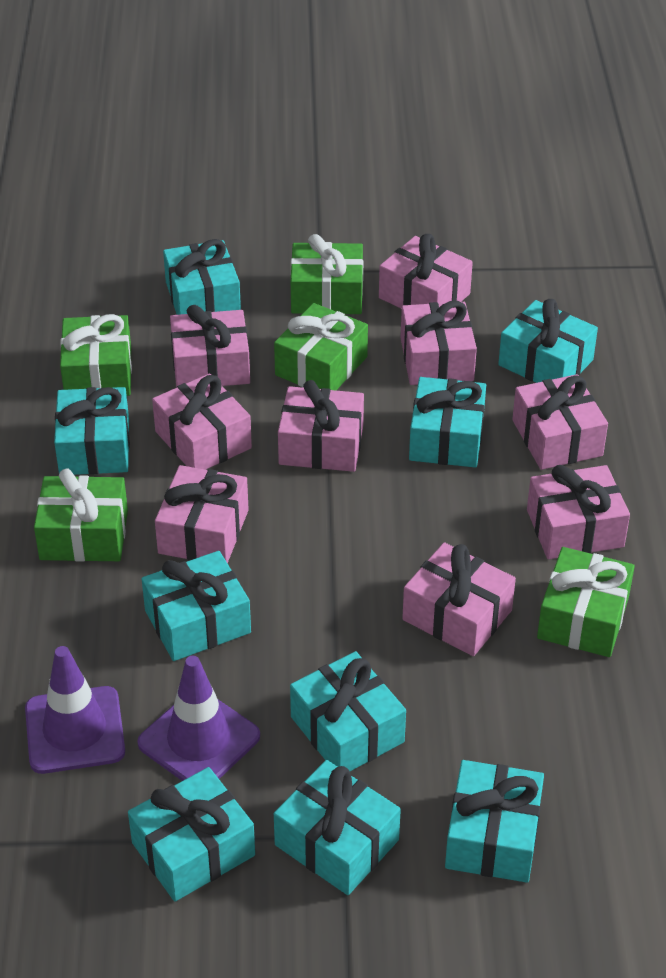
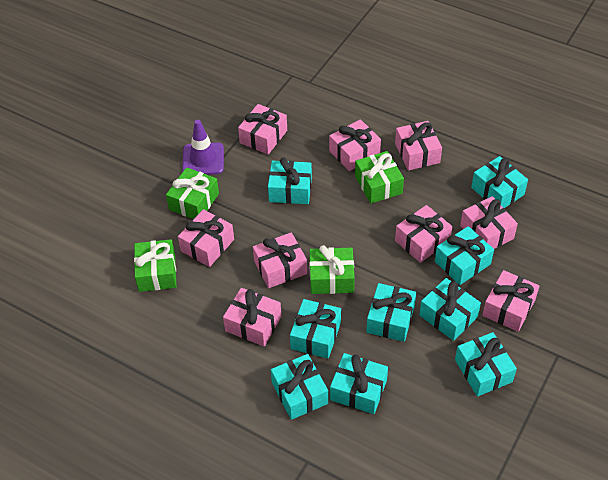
green gift: 5 -> 4
purple traffic cone: 2 -> 1

